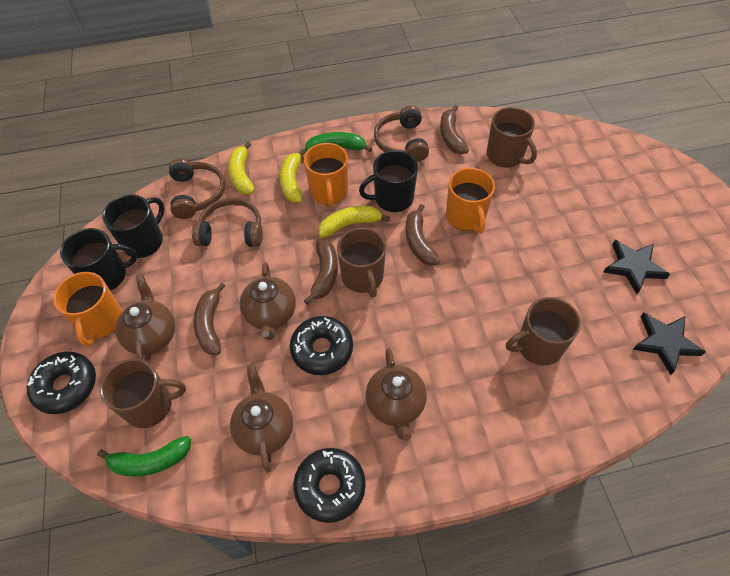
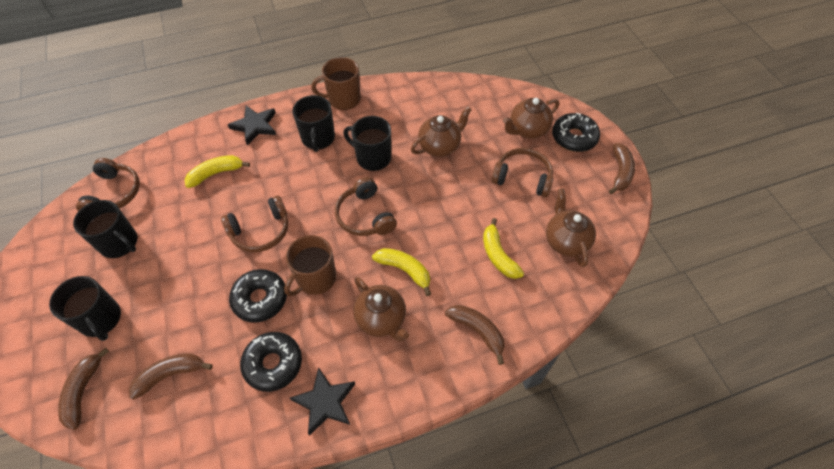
black mug: 3 -> 4
brown headphones: 3 -> 4
brown mug: 4 -> 2
green banana: 2 -> 0
orange mug: 3 -> 0

